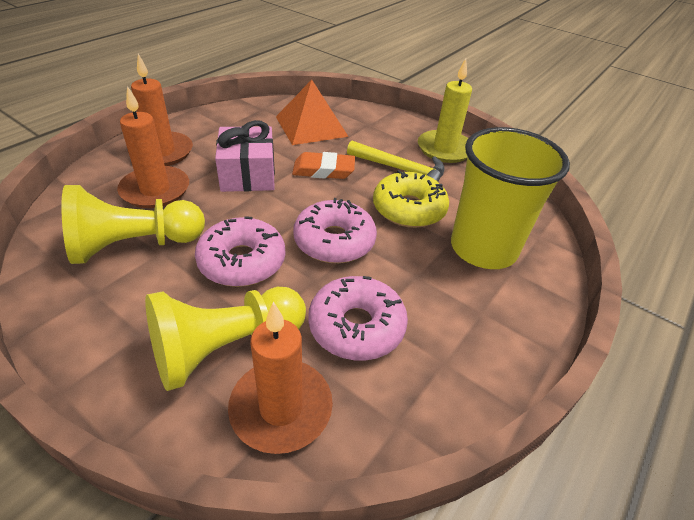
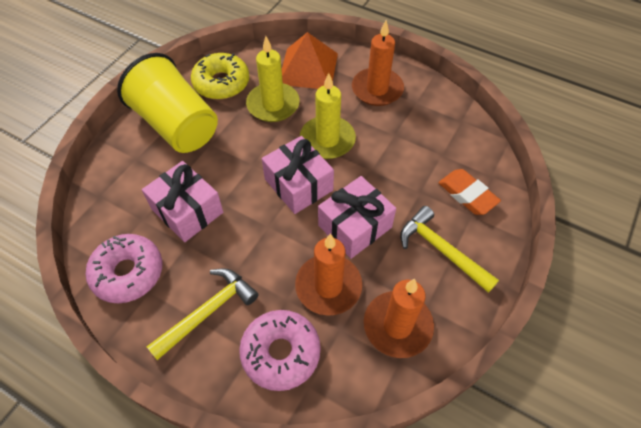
pink donut: 3 -> 2
pink gift: 1 -> 3
yellow candle: 1 -> 2
yellow hammer: 1 -> 2
yellow pawn: 2 -> 0

